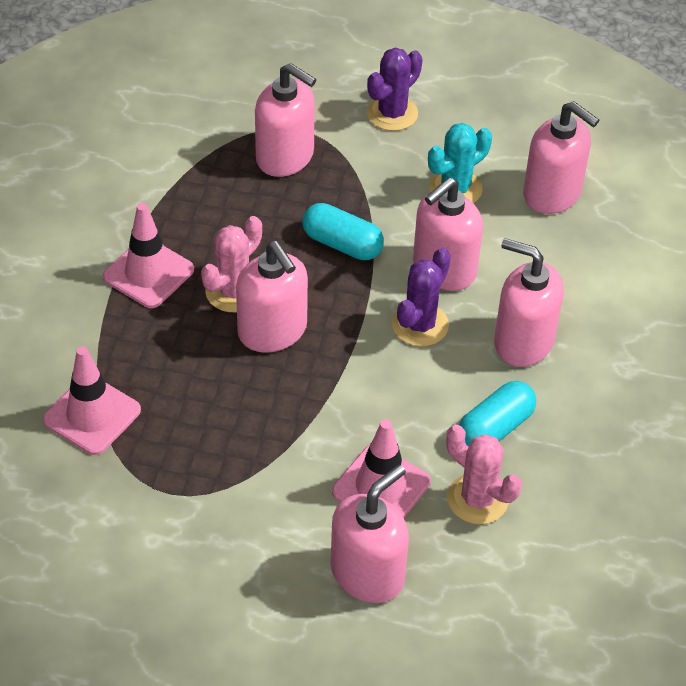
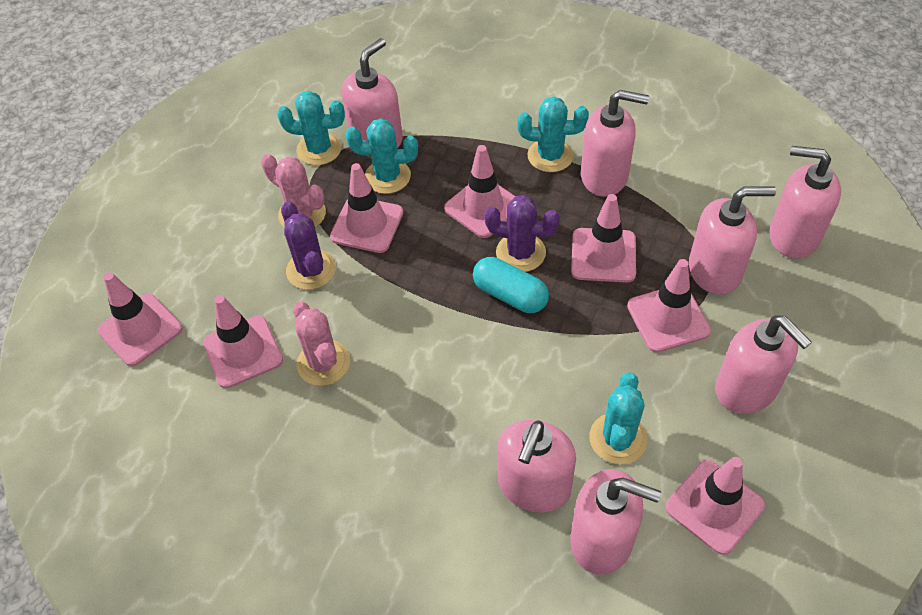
pink soap dispenser: 6 -> 7
pink traffic cone: 3 -> 7
turquoise cactus: 1 -> 4
turquoise capsule: 2 -> 1

